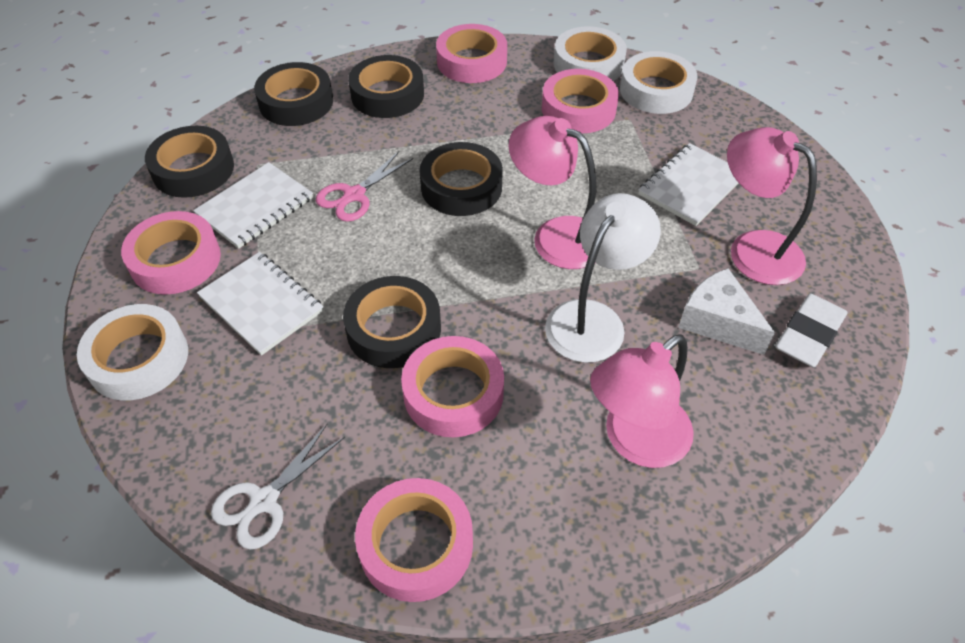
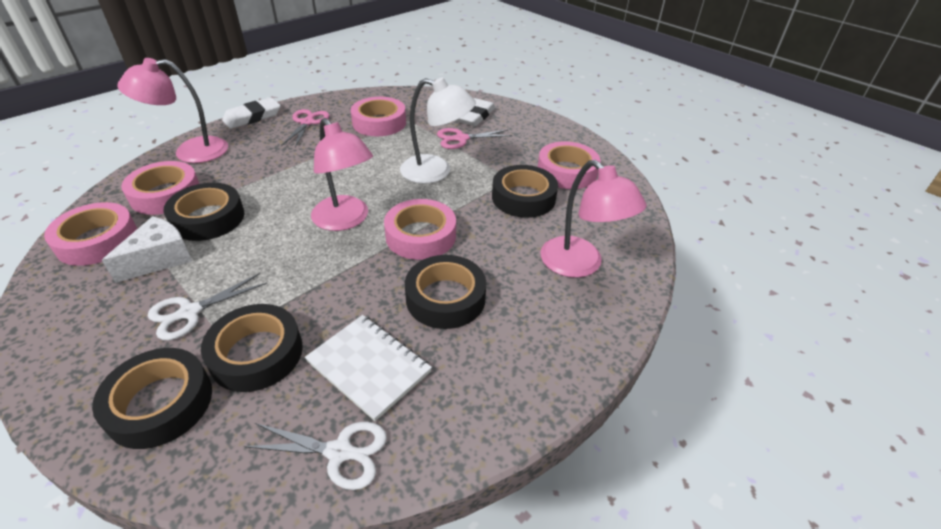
pink scissors: 1 -> 2
white eraser: 1 -> 2
white notebook: 3 -> 1
white scissors: 1 -> 2
white tape: 3 -> 0

